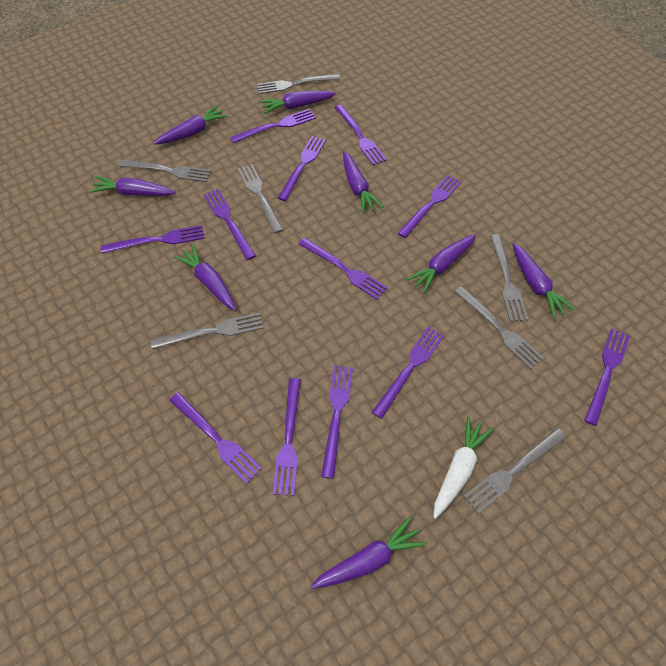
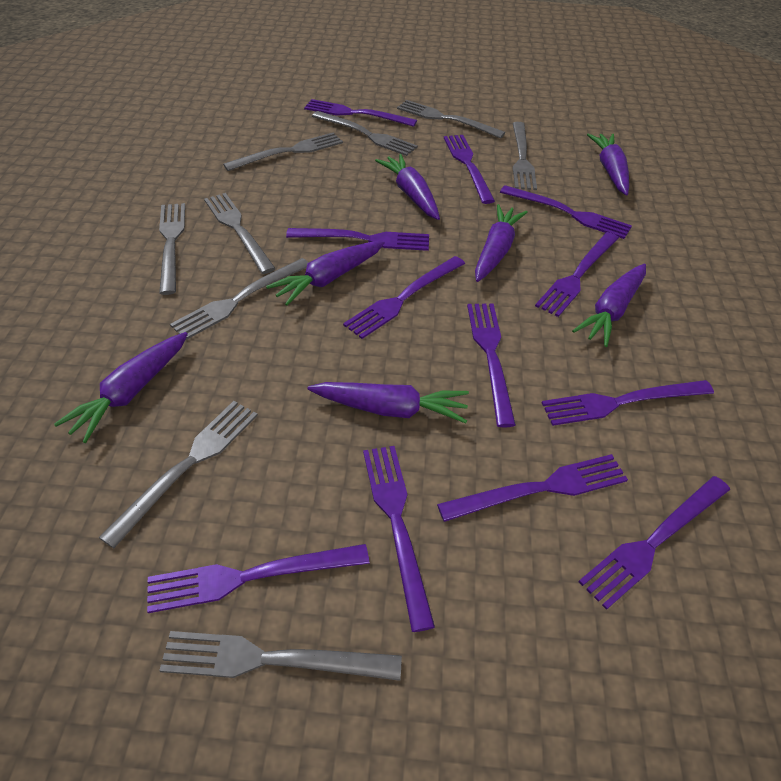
grey fork: 7 -> 9
purple carrot: 8 -> 7
white carrot: 1 -> 0

